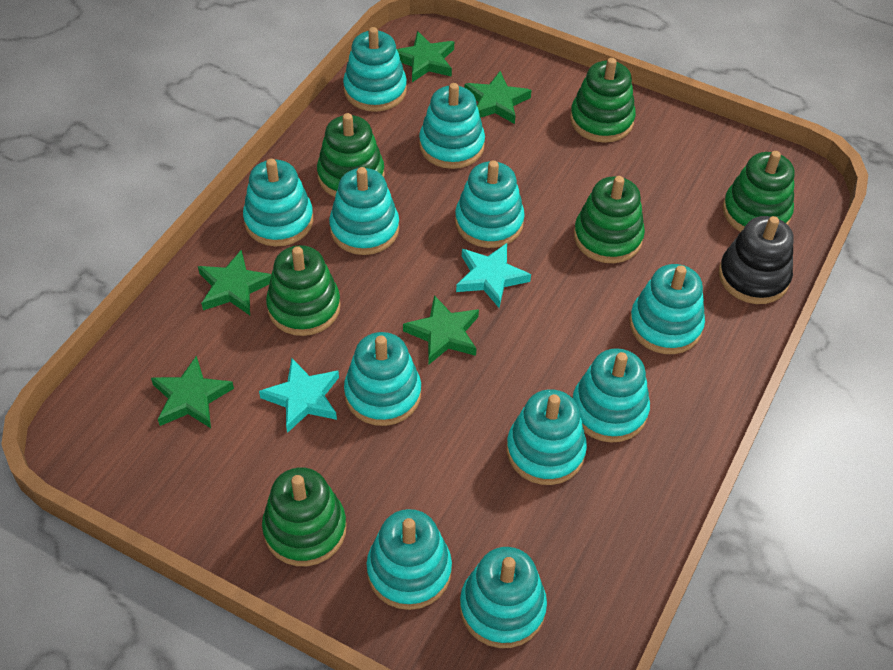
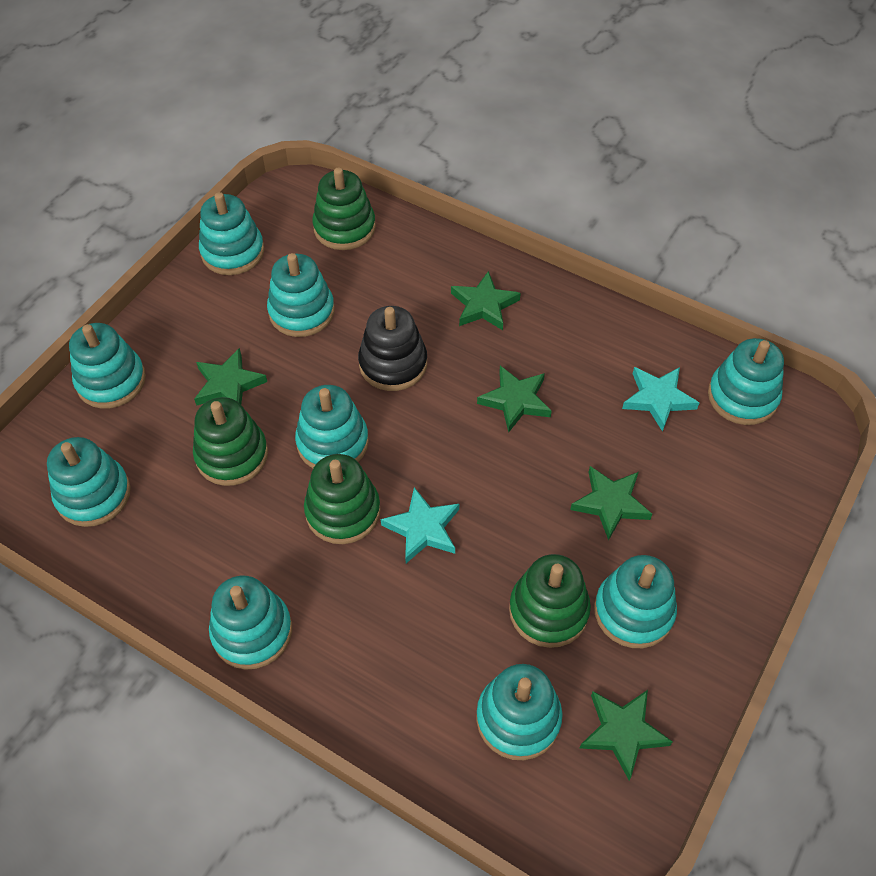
green stacking toy: 6 -> 4
turquoise stacking toy: 11 -> 9

